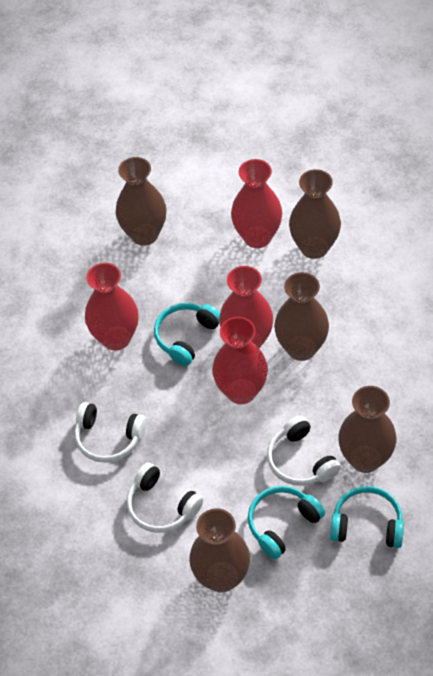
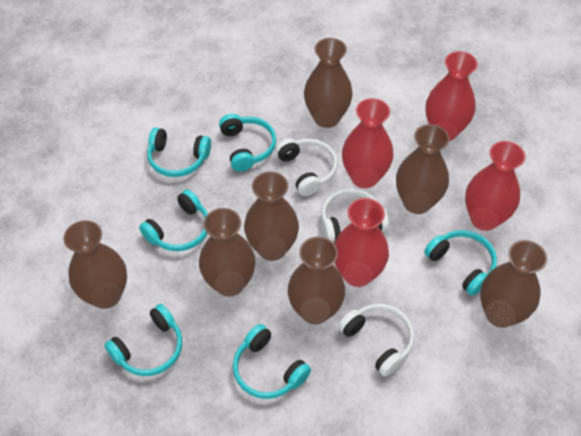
brown vase: 5 -> 7
turquoise headphones: 3 -> 6

